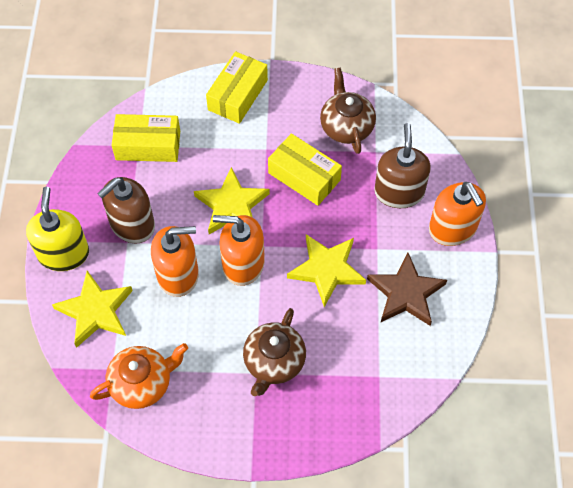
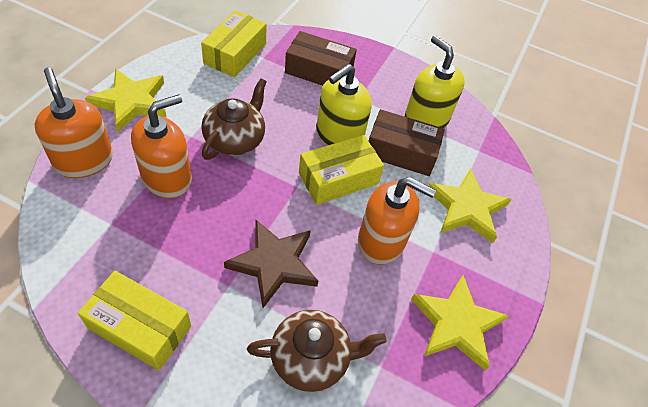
brown box: 0 -> 2
brown soap dispenser: 2 -> 0
orange teapot: 1 -> 0
yellow soap dispenser: 1 -> 2

